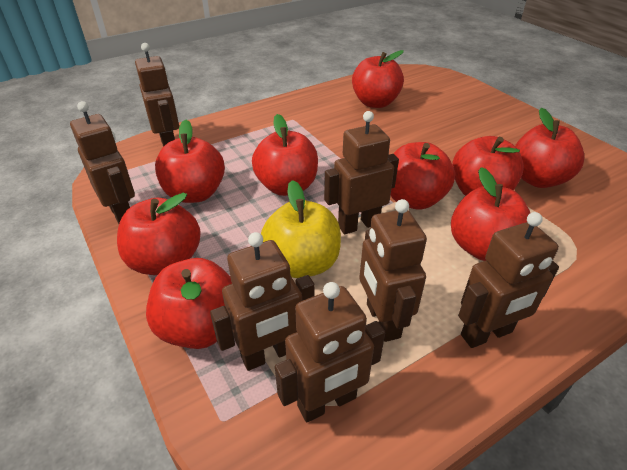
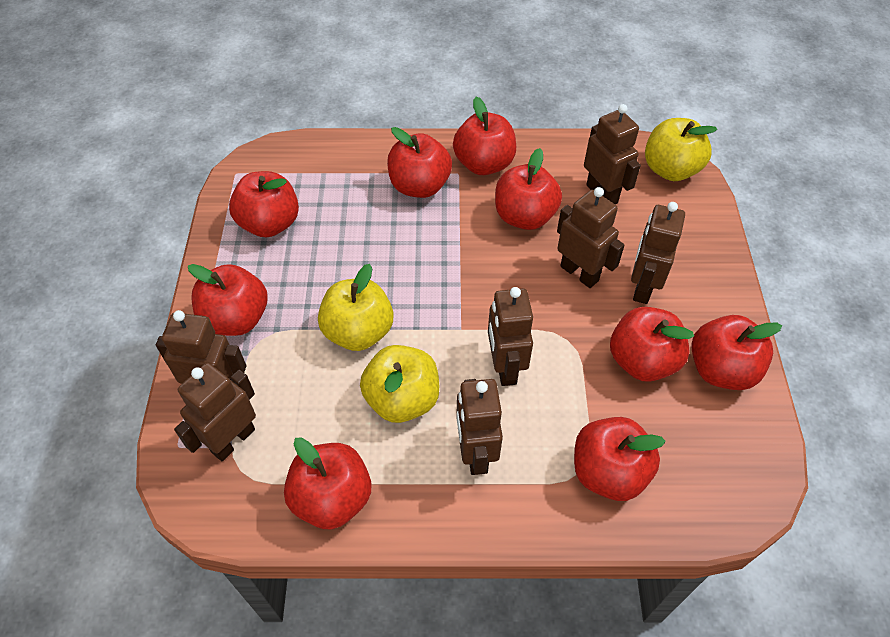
yellow apple: 1 -> 3

